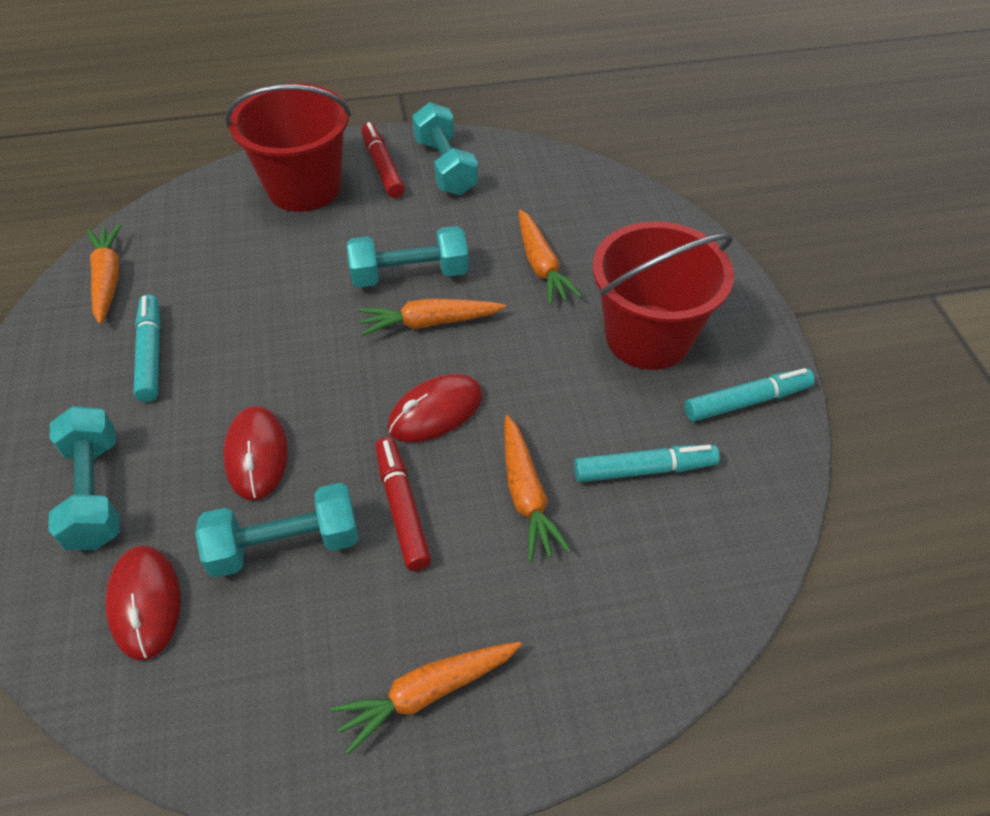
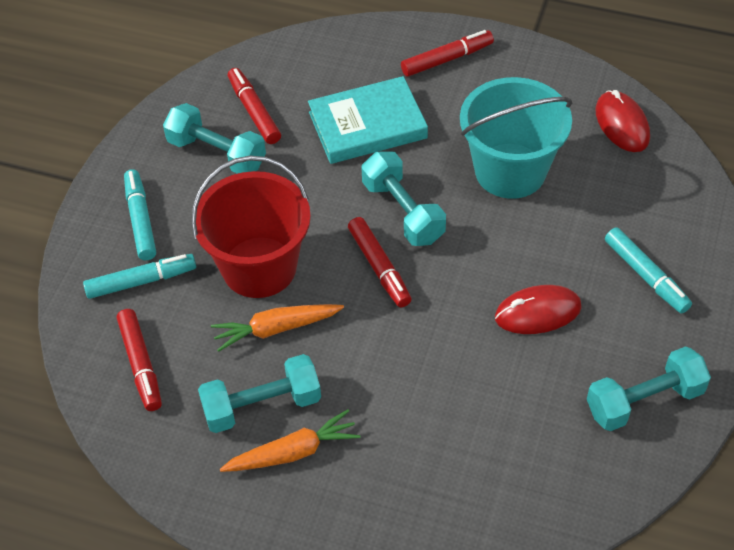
orange carrot: 5 -> 2
red bucket: 2 -> 1
red marker: 2 -> 4
red mouse: 3 -> 2
turquoise book: 0 -> 1
turquoise bucket: 0 -> 1

